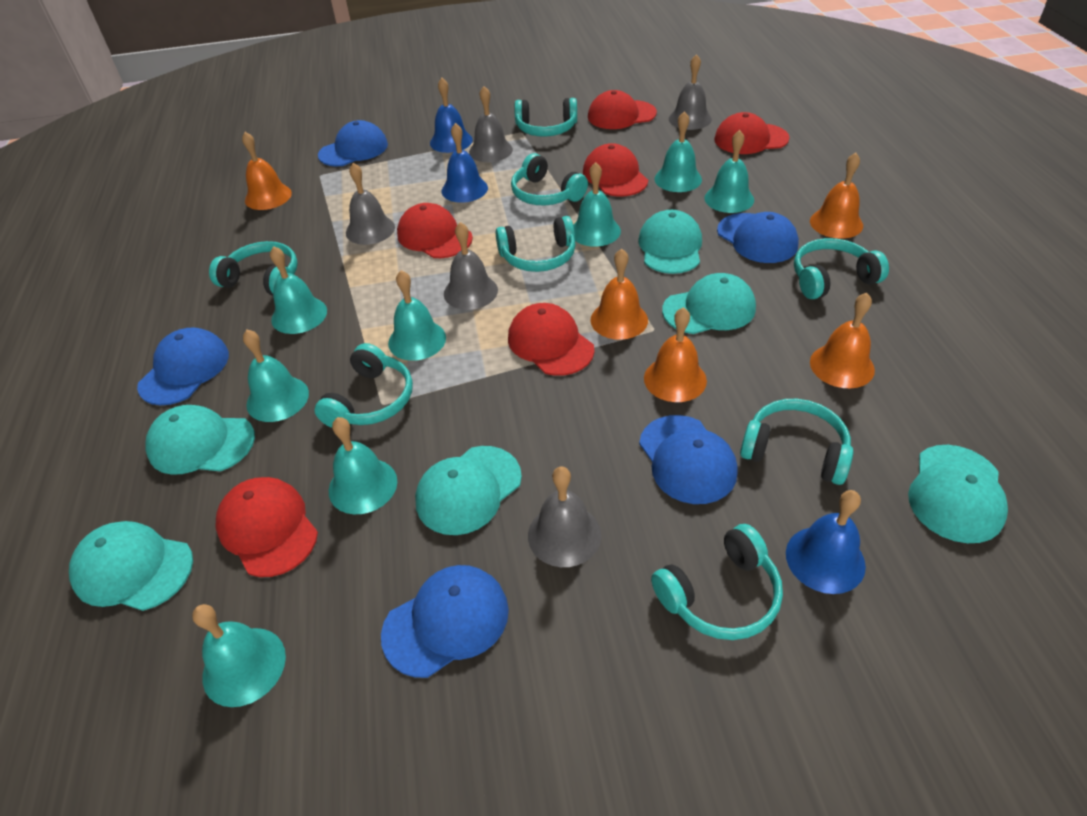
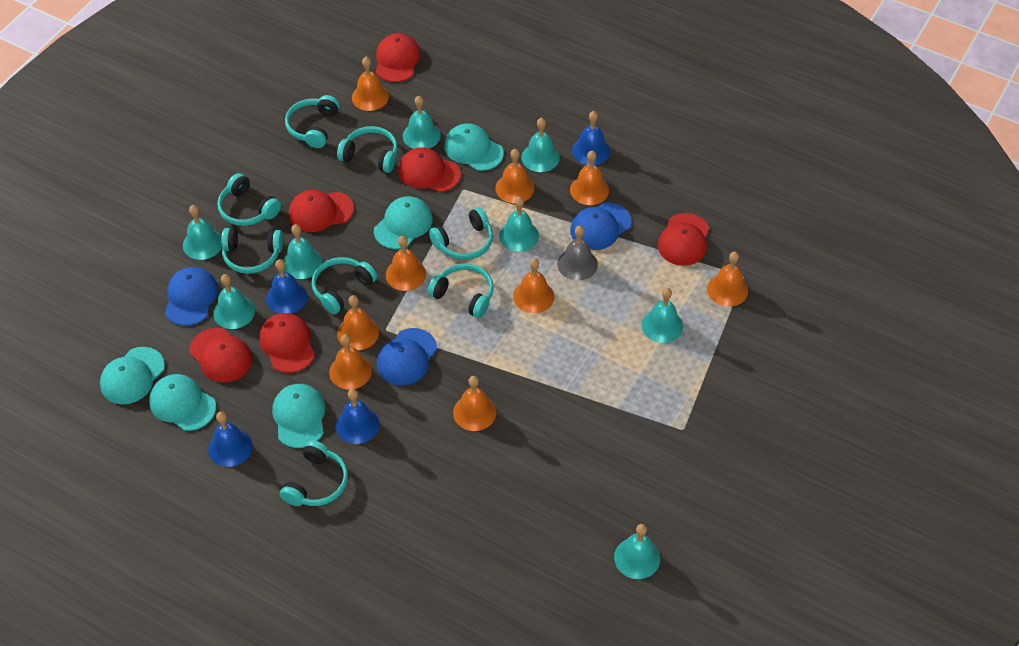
blue bell: 3 -> 4
blue cap: 5 -> 3
grey bell: 5 -> 1
orange bell: 5 -> 9
turquoise cap: 6 -> 5

